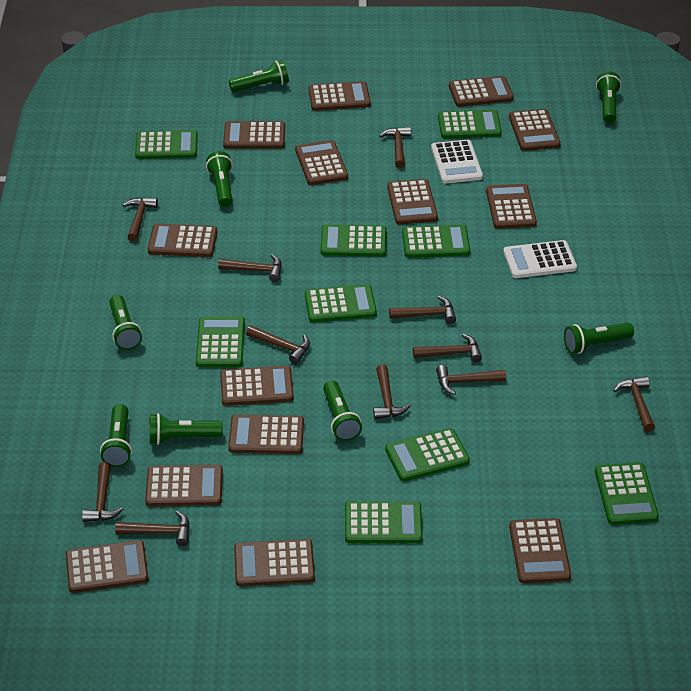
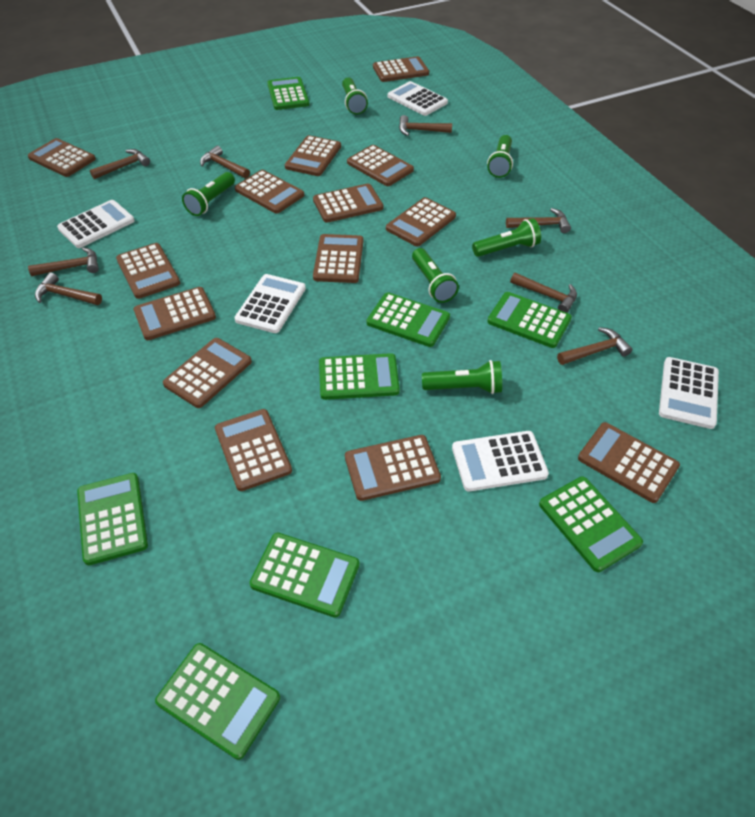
brown hammer: 11 -> 8
green calculator: 9 -> 8
green flashlight: 8 -> 6
white calculator: 2 -> 5

